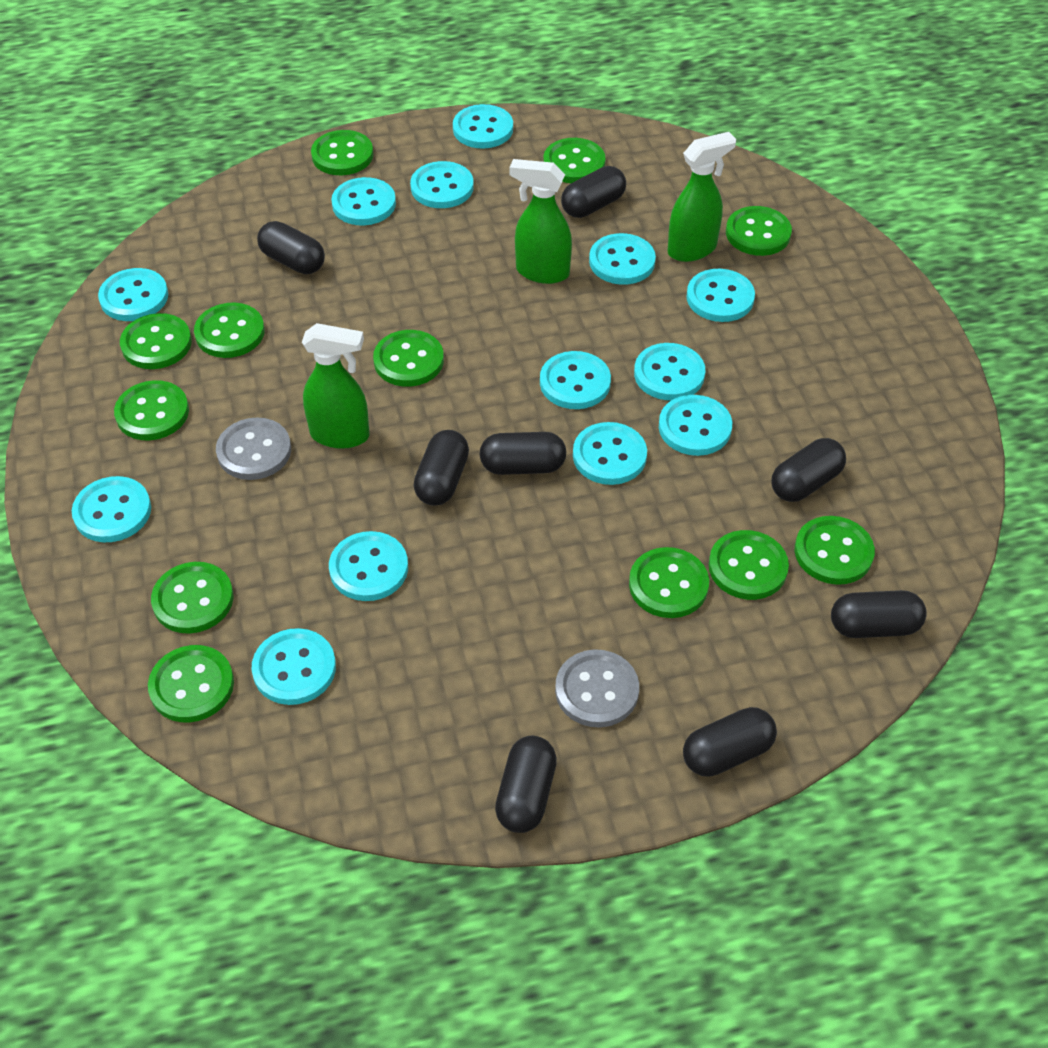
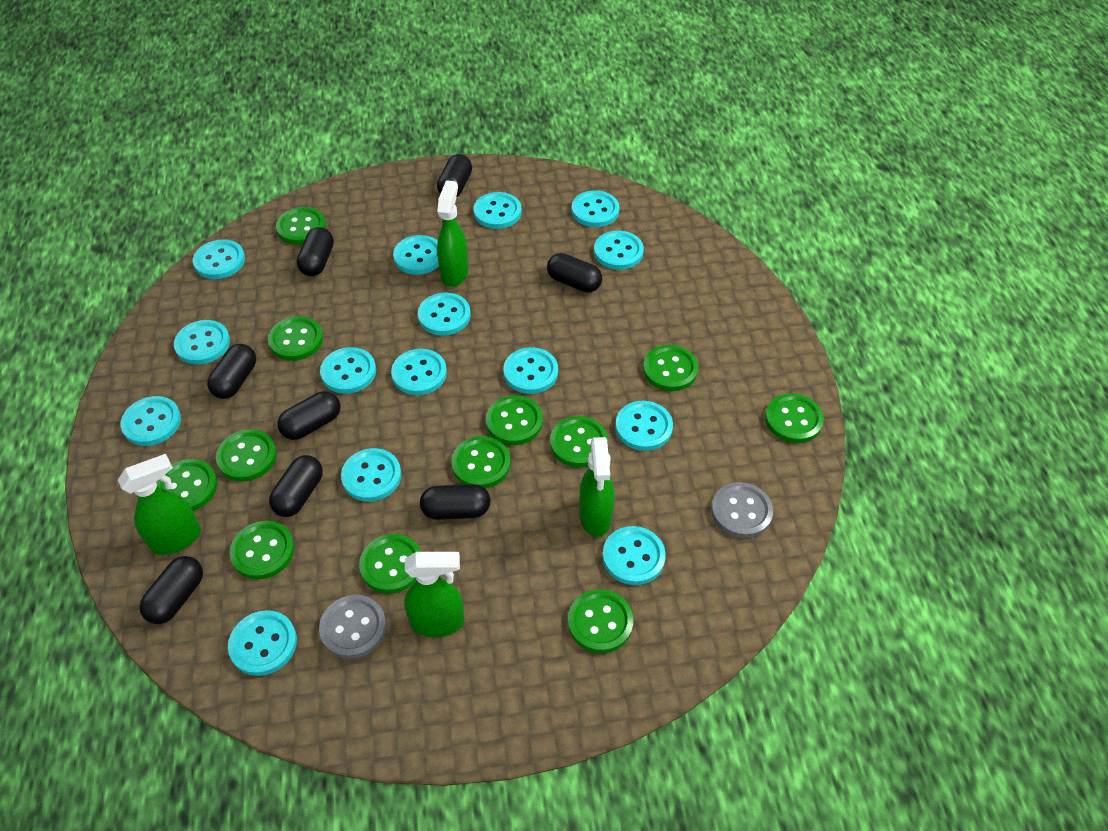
green spray bottle: 3 -> 4
turquoise button: 13 -> 15

